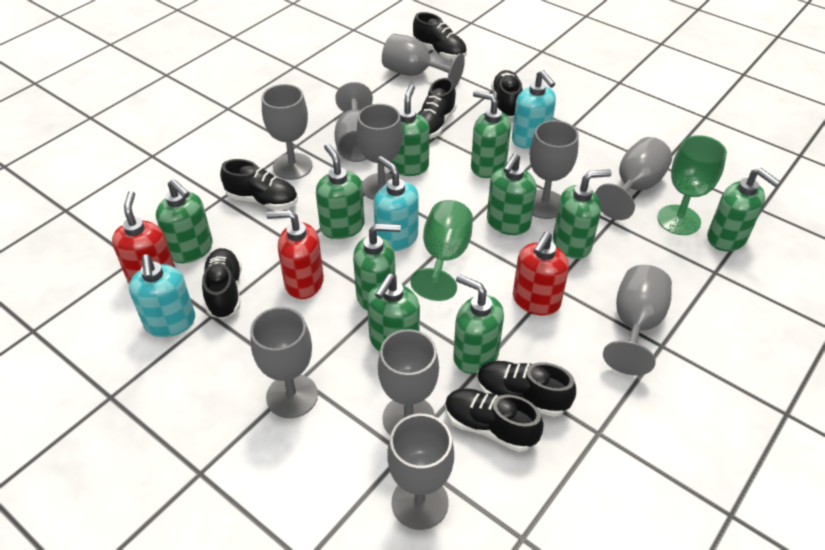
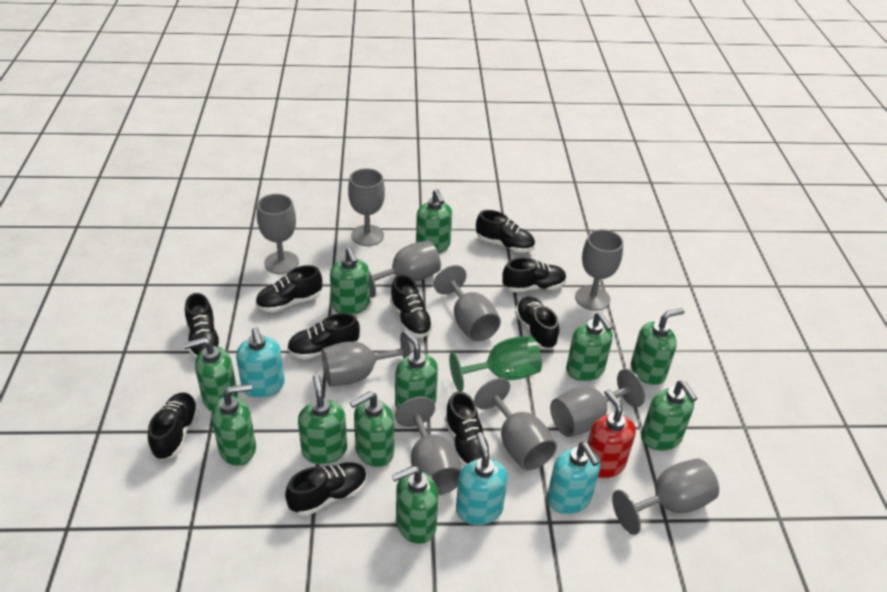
black shoe: 7 -> 10
green goblet: 2 -> 1
green soap dispenser: 10 -> 11
red soap dispenser: 3 -> 1

